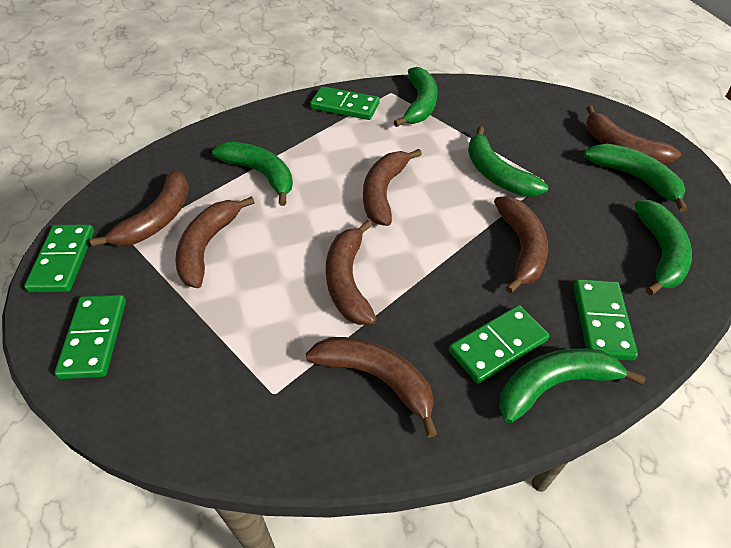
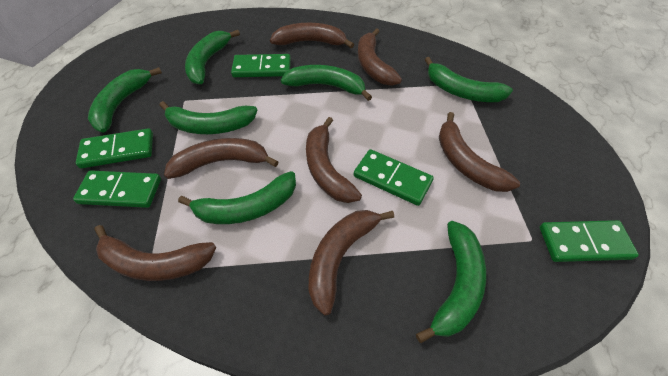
green banana: 6 -> 7

